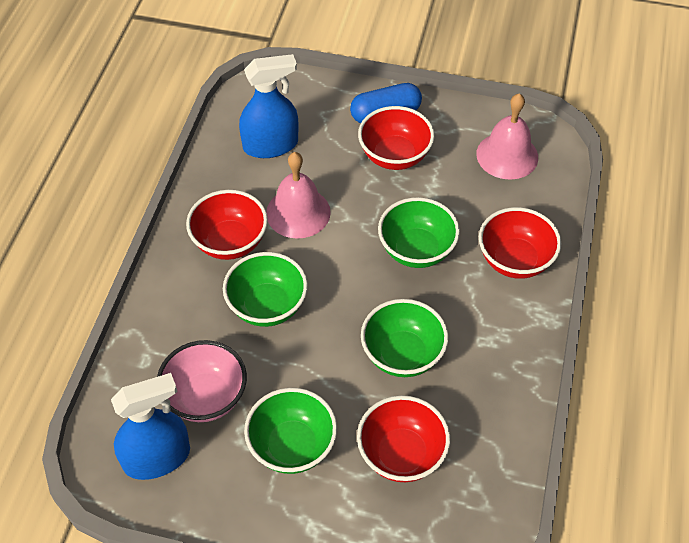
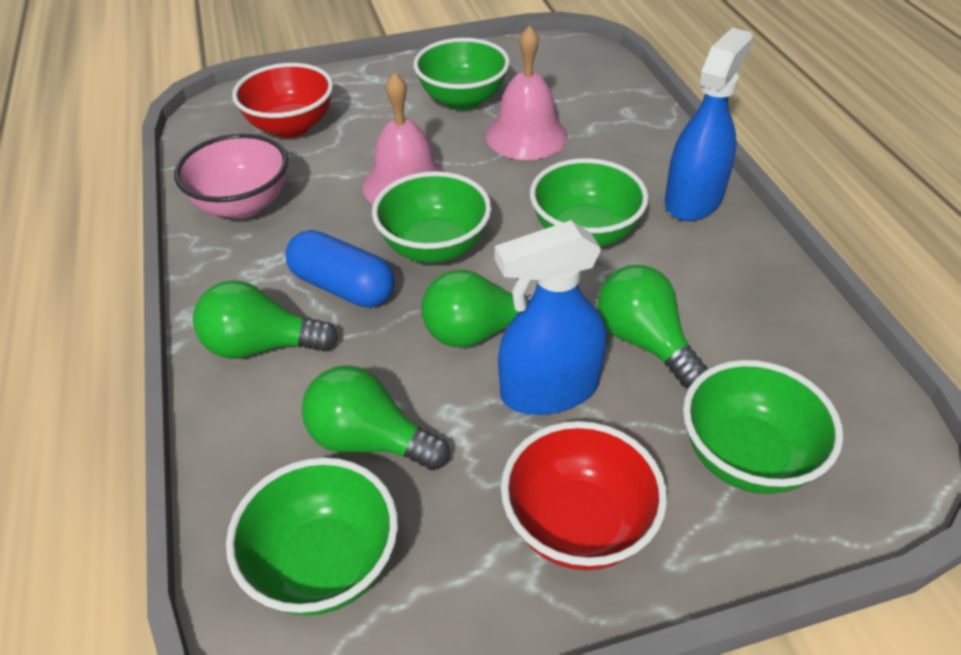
green bowl: 4 -> 5
green light bulb: 0 -> 4
red bowl: 4 -> 2

